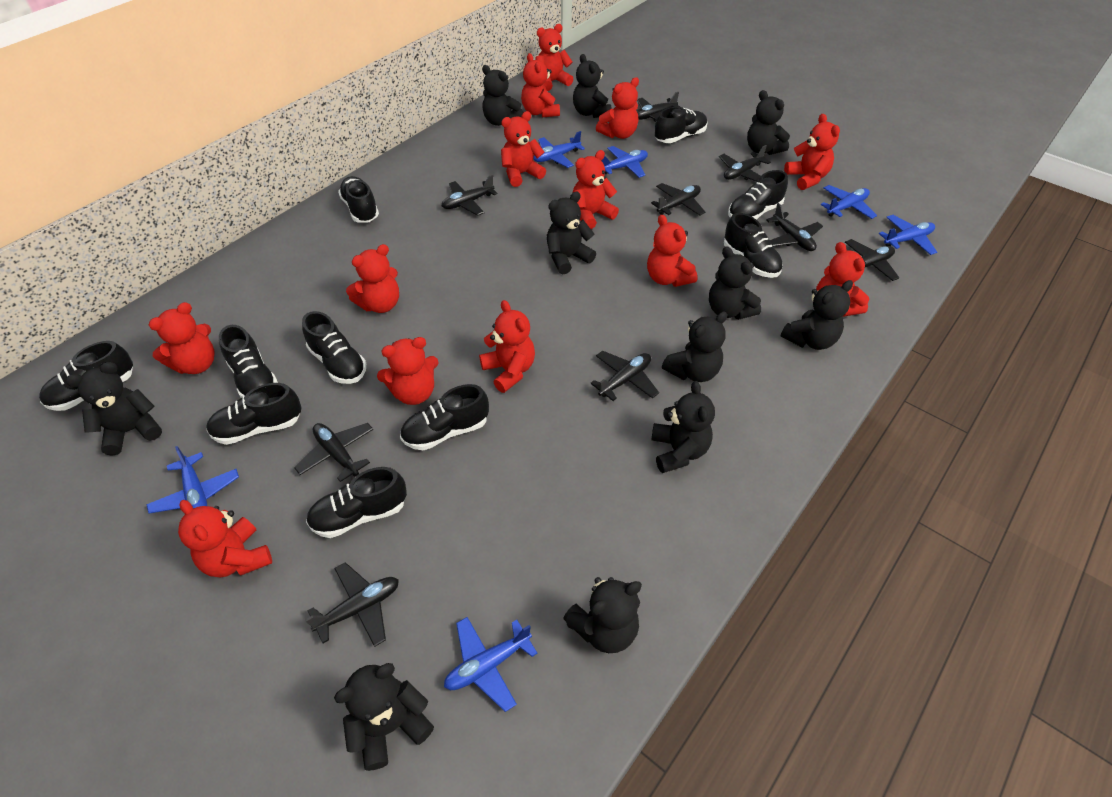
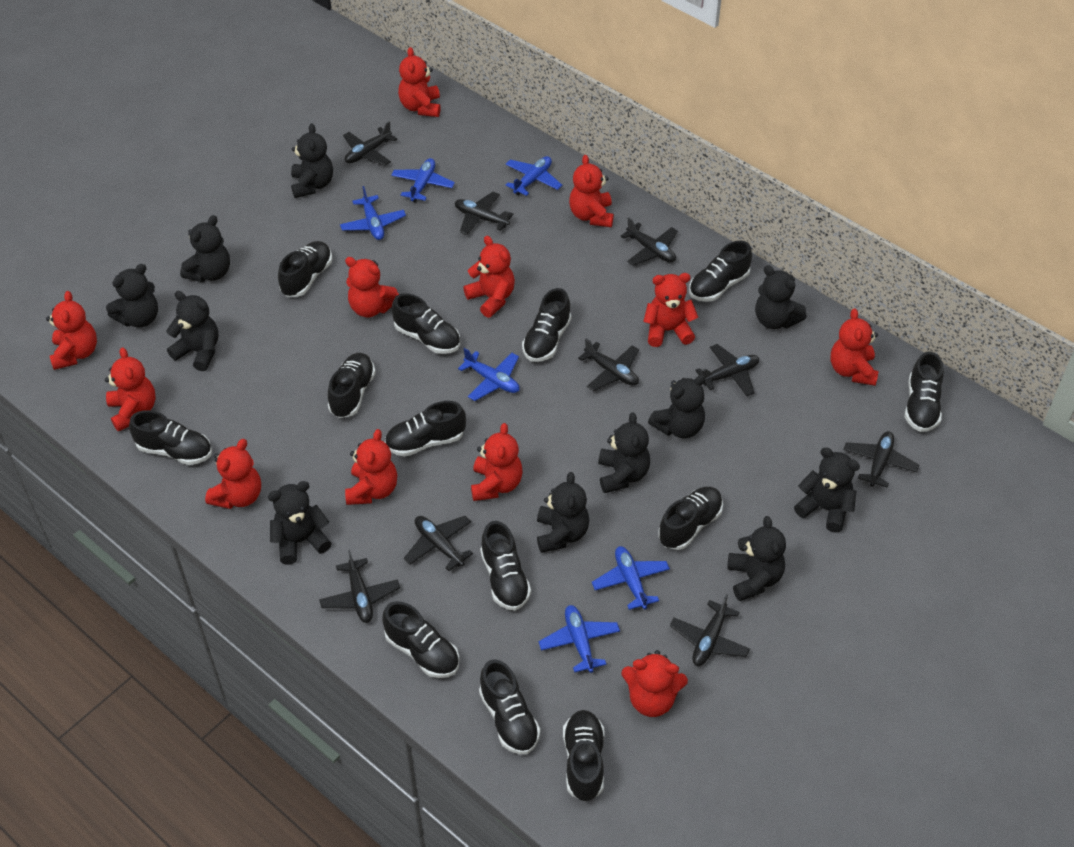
black shoe: 10 -> 13
red teddy bear: 13 -> 12

